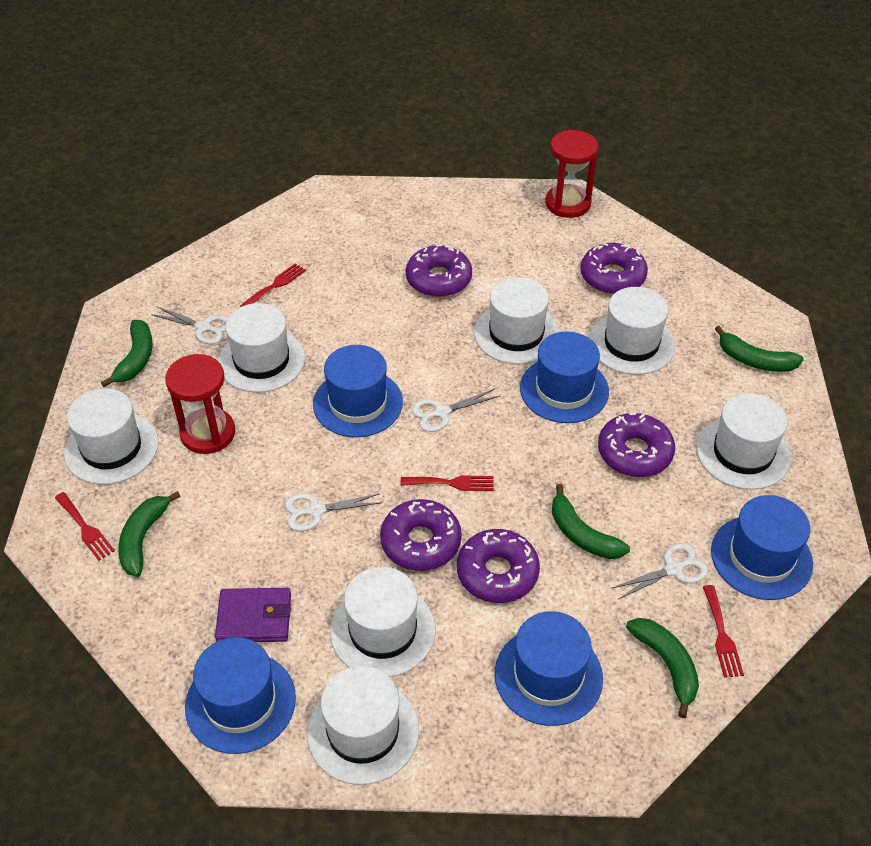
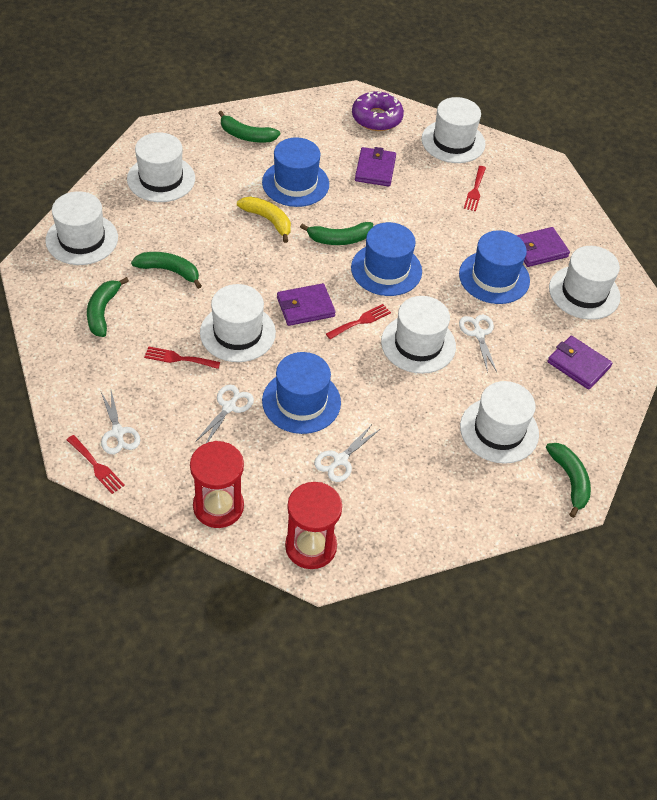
blue hat: 5 -> 4
purple donut: 5 -> 1
purple wallet: 1 -> 4
yellow banana: 0 -> 1

